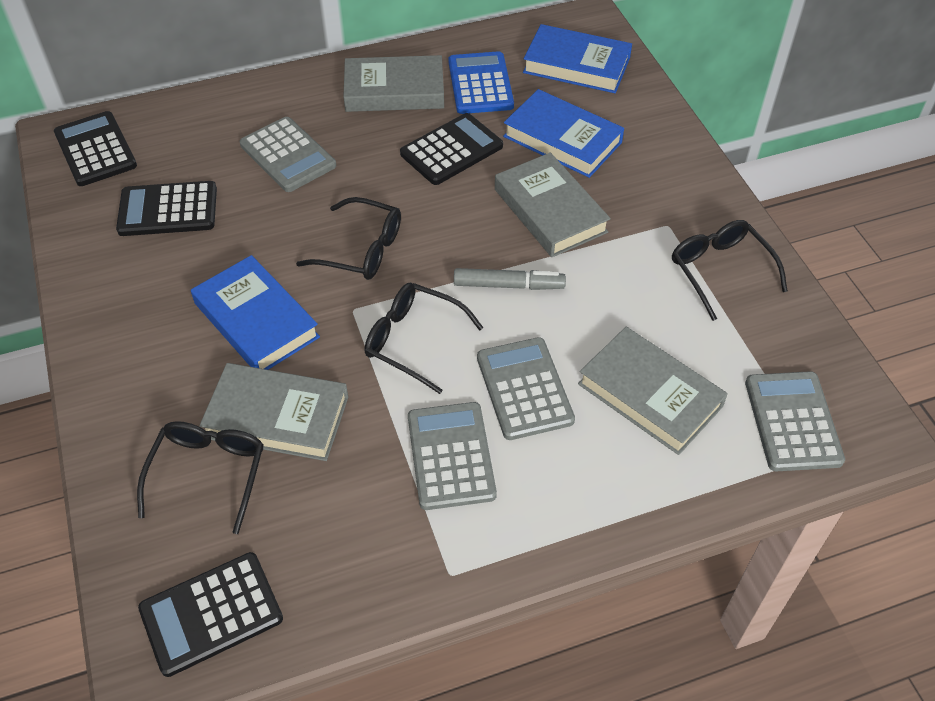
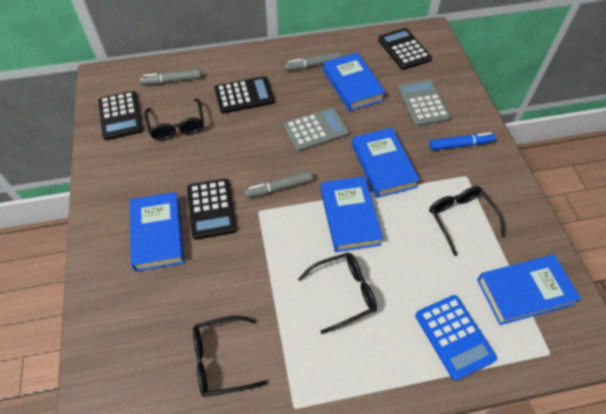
blue book: 3 -> 5
blue marker: 0 -> 1
grey book: 4 -> 0
grey calculator: 4 -> 2
grey marker: 1 -> 3

